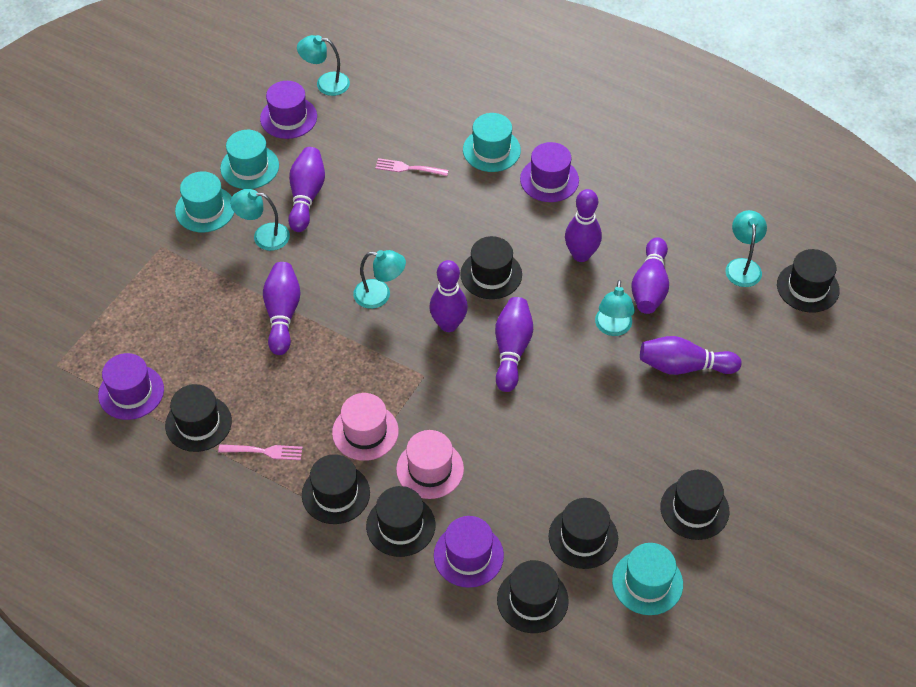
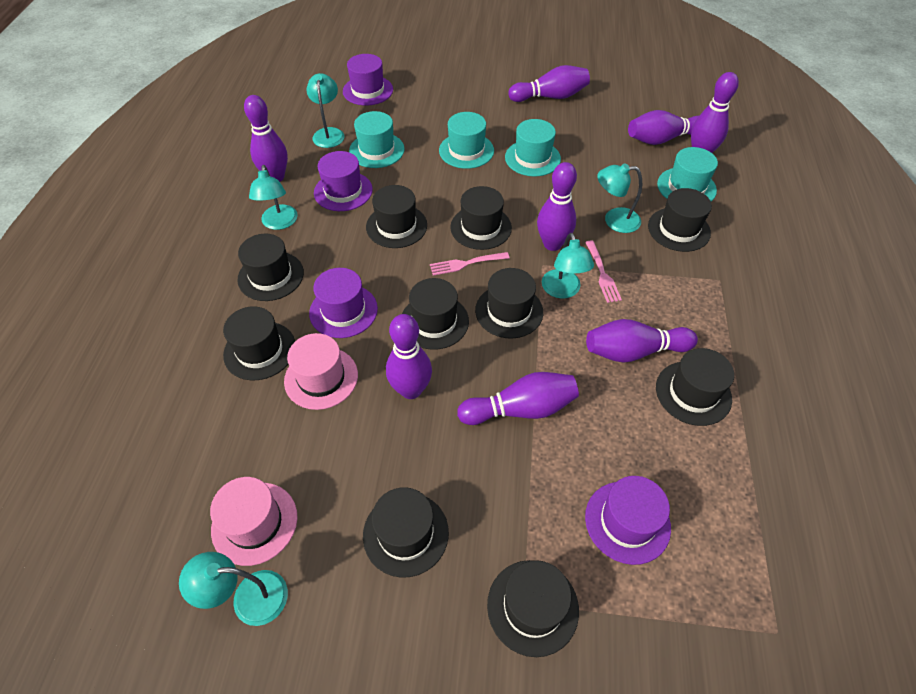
black hat: 8 -> 10
purple bowling pin: 7 -> 8

